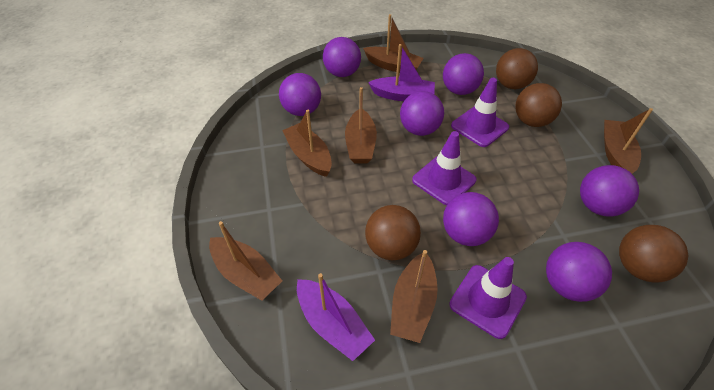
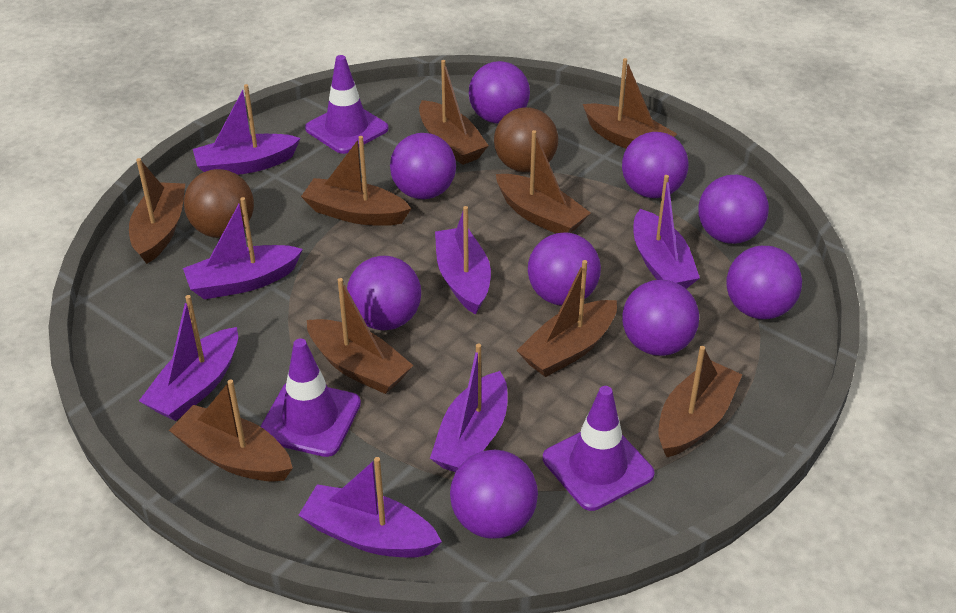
brown ball: 4 -> 2
brown boat: 6 -> 9
purple ball: 7 -> 9
purple boat: 2 -> 7

